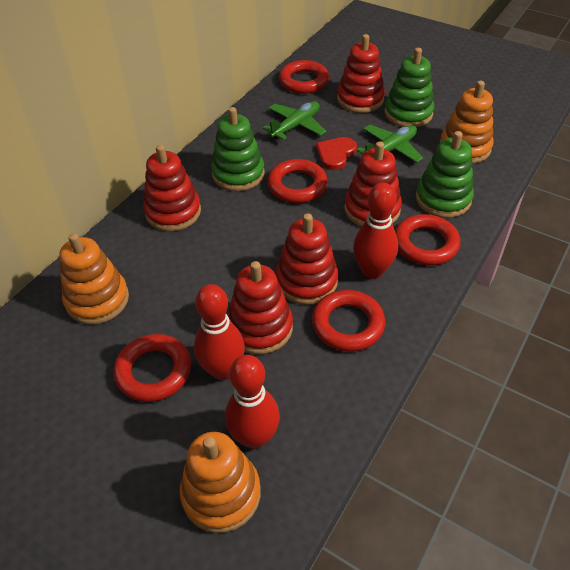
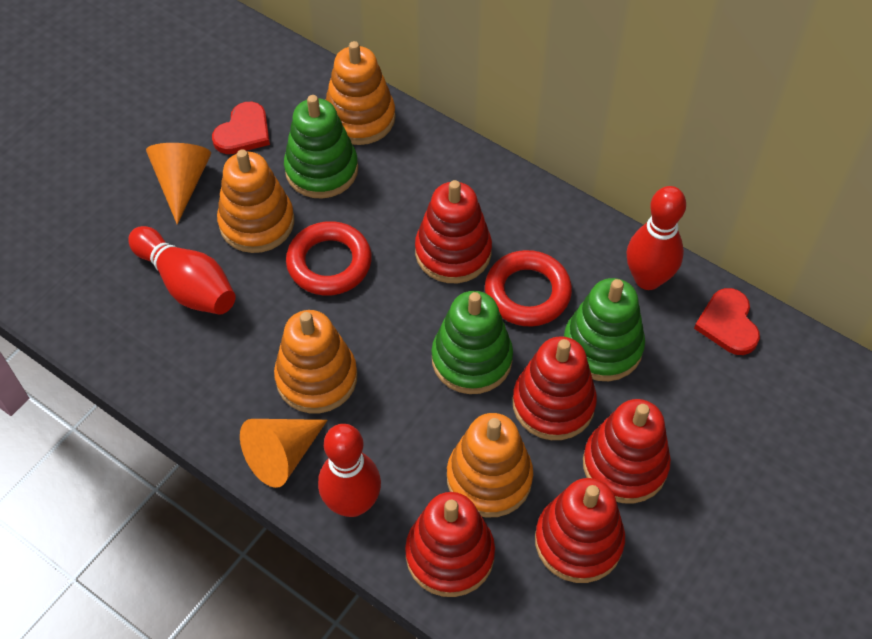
green plane: 2 -> 0
orange cone: 0 -> 2
orange stacking toy: 3 -> 4
red heart: 1 -> 2
red ring: 5 -> 2

